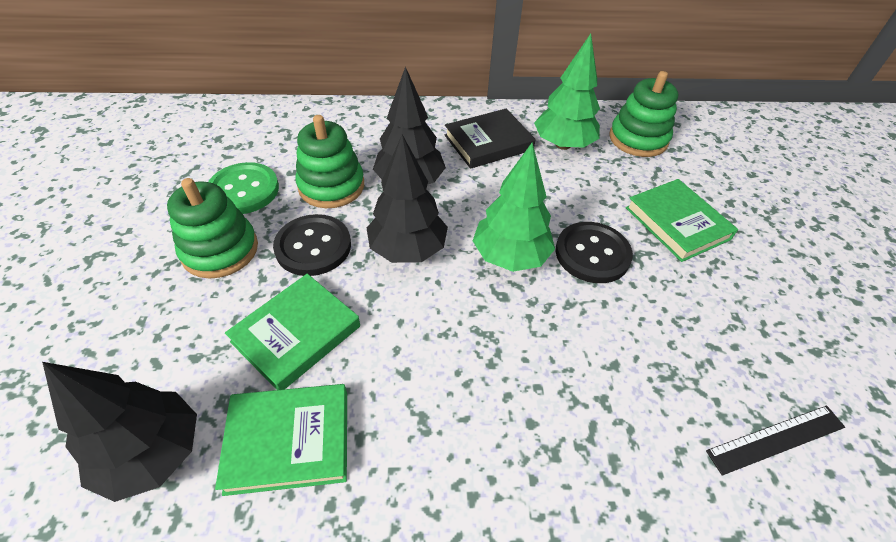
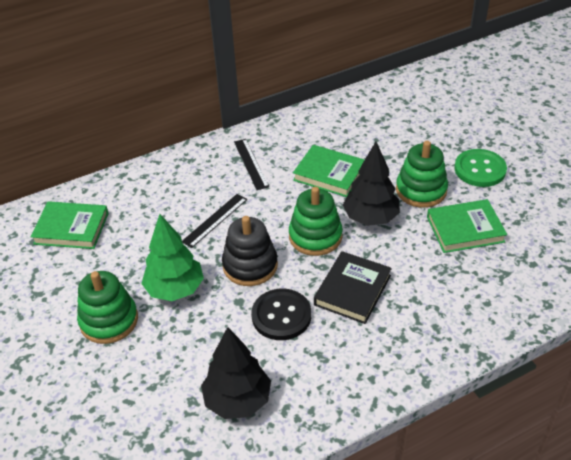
black button: 2 -> 1
black ruler: 1 -> 2
black stacking toy: 0 -> 1
black tree: 3 -> 2
green tree: 2 -> 1

